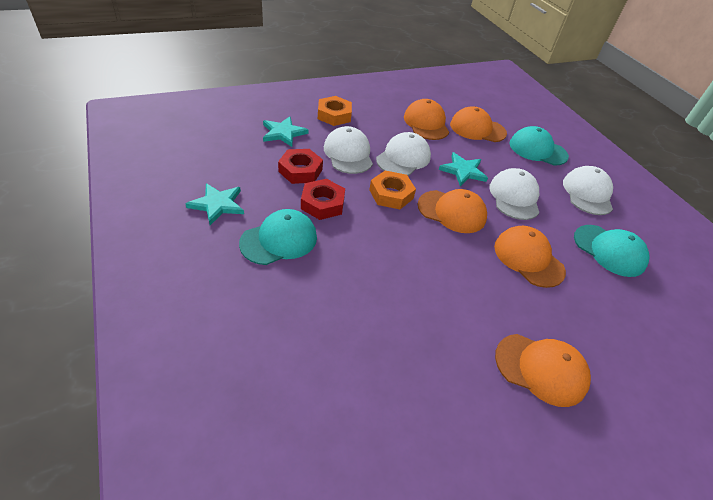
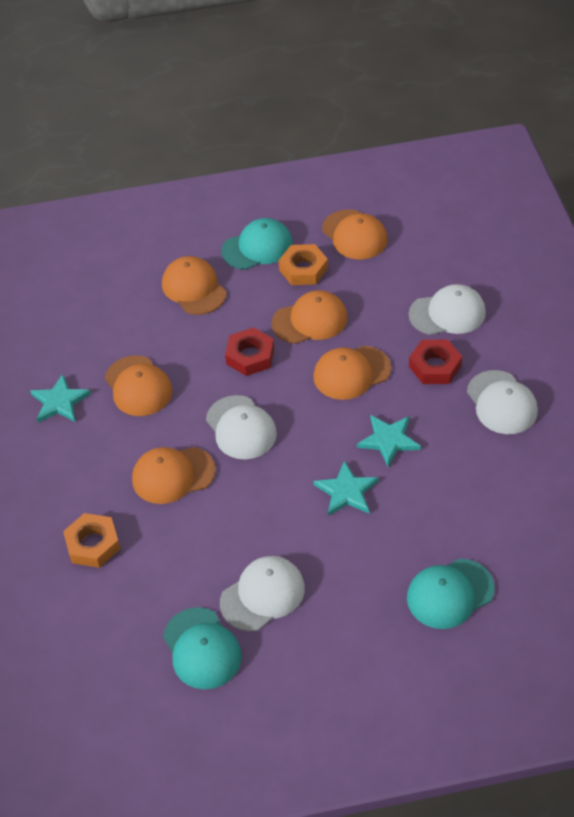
orange cap: 5 -> 6

